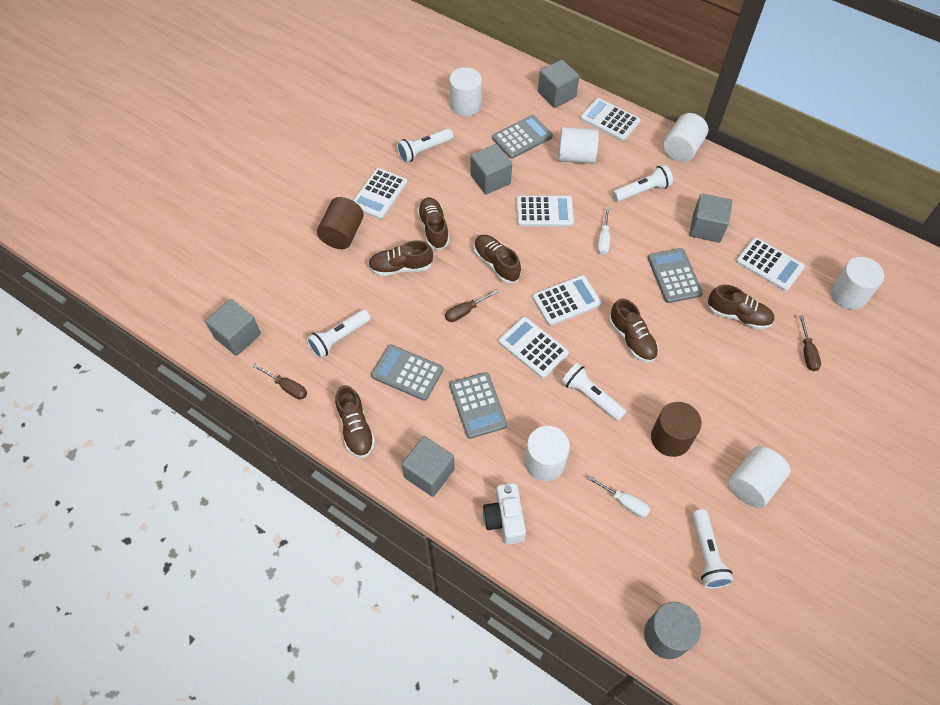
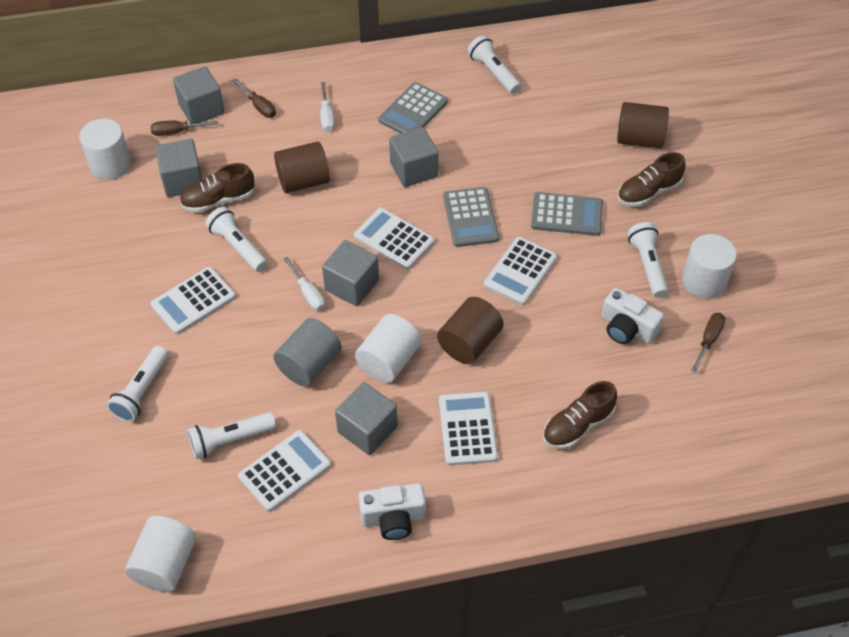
brown cylinder: 2 -> 3
brown shoe: 6 -> 3
grey calculator: 4 -> 3
white calculator: 6 -> 5
white camera: 1 -> 2
white cylinder: 6 -> 4

